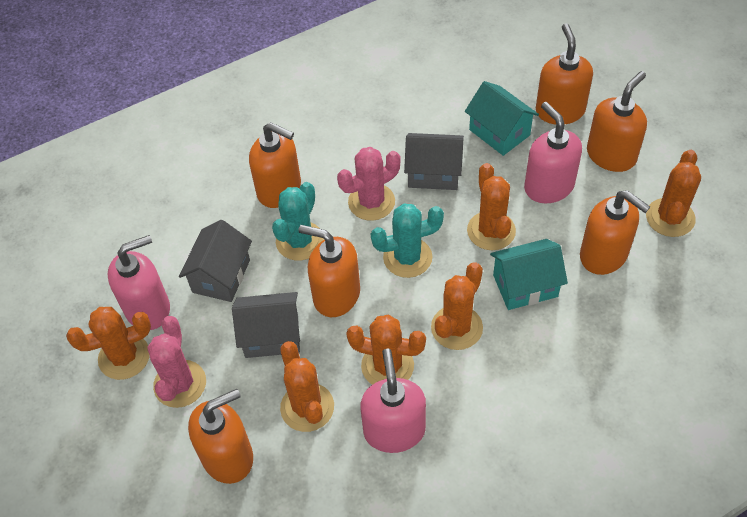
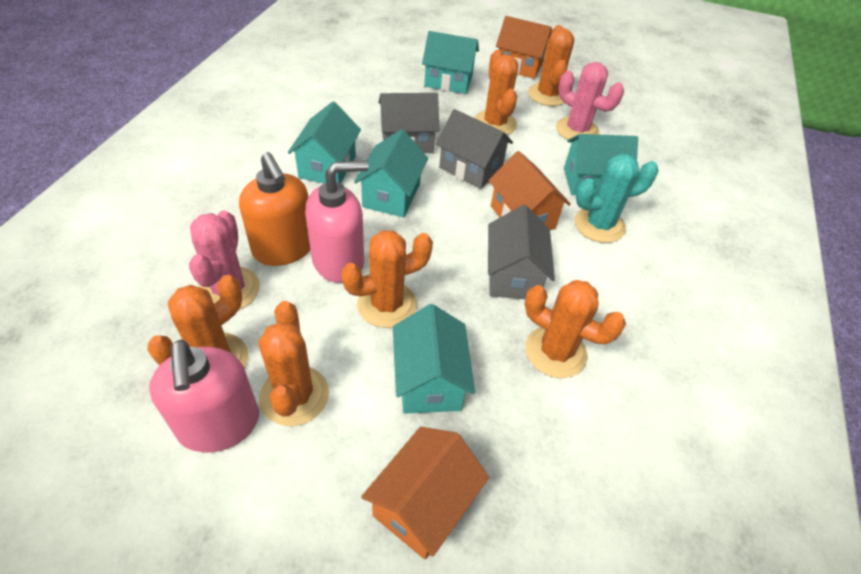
orange house: 0 -> 3
orange soap dispenser: 6 -> 1
pink soap dispenser: 3 -> 2
turquoise cactus: 2 -> 1
turquoise house: 2 -> 5

